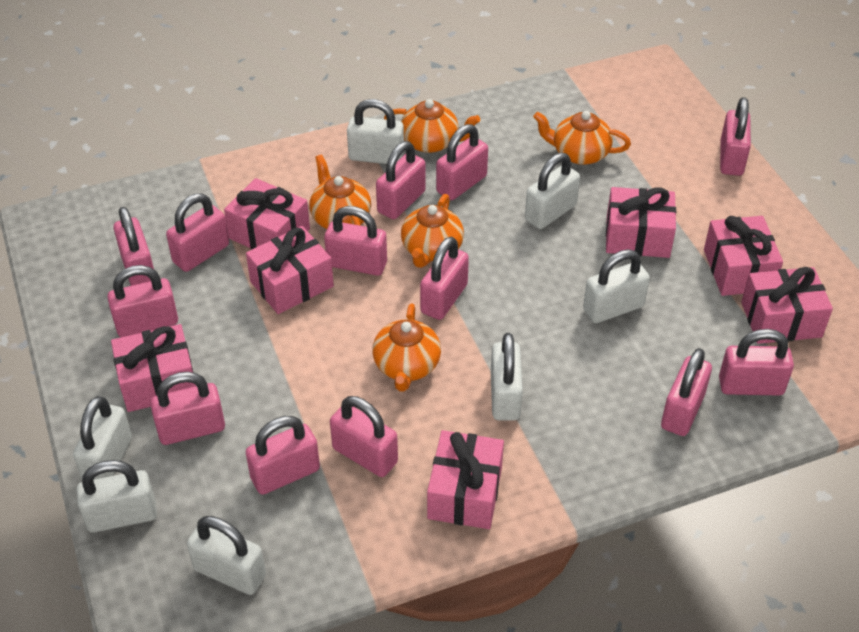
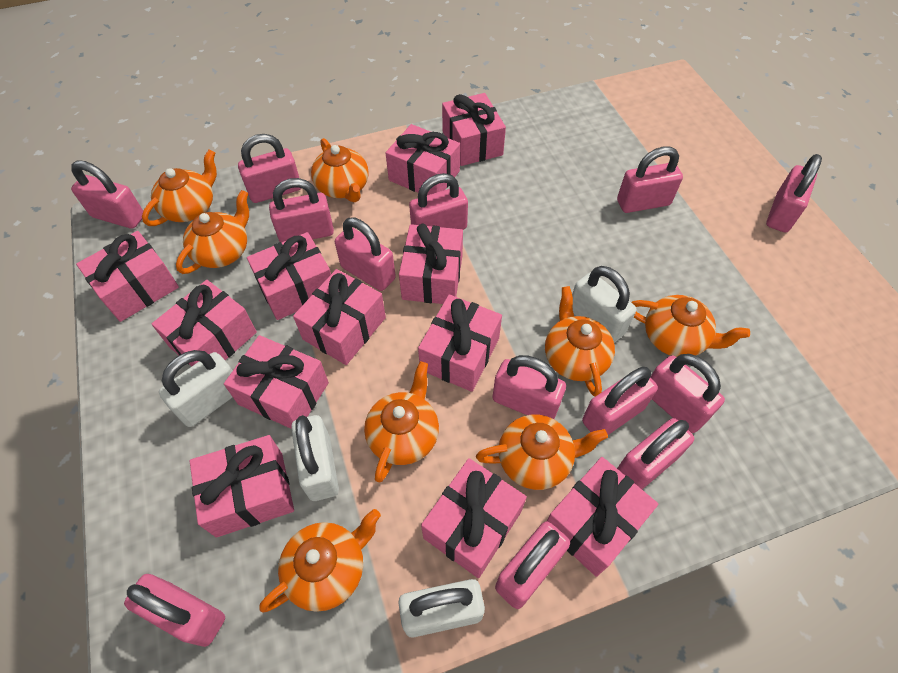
orange teapot: 5 -> 8
pink gift: 7 -> 12
white padlock: 7 -> 4

